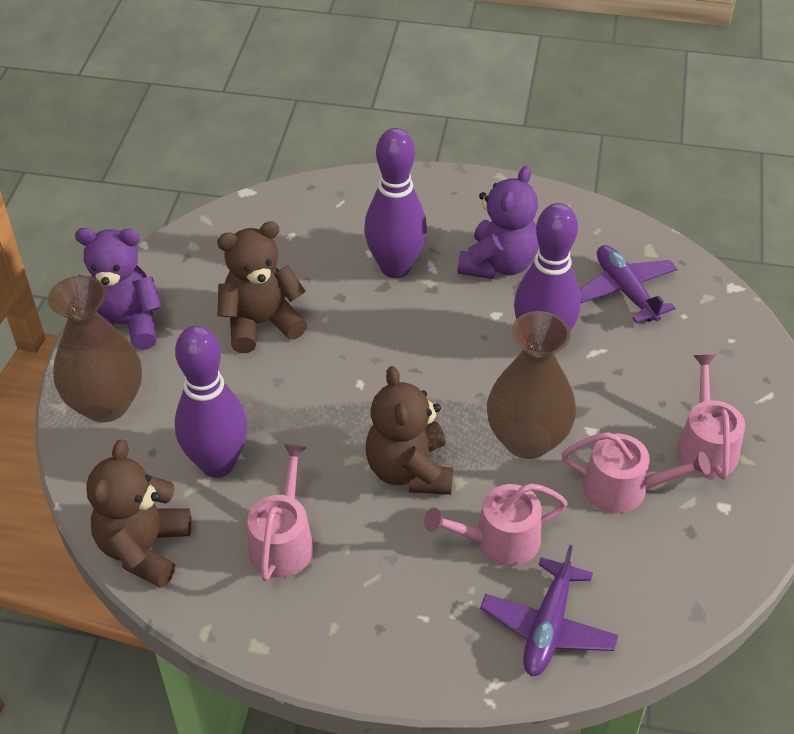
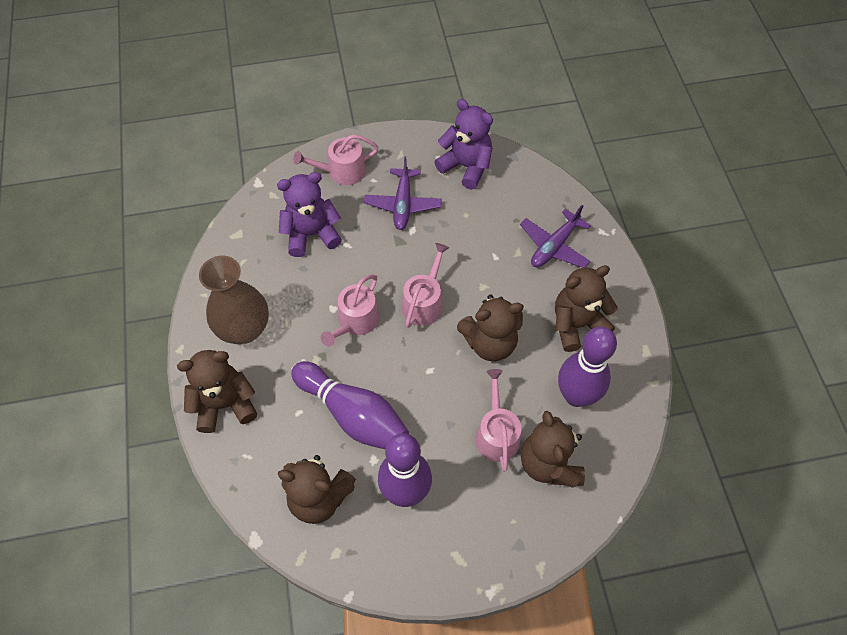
brown teddy bear: 3 -> 5
brown vase: 2 -> 1

